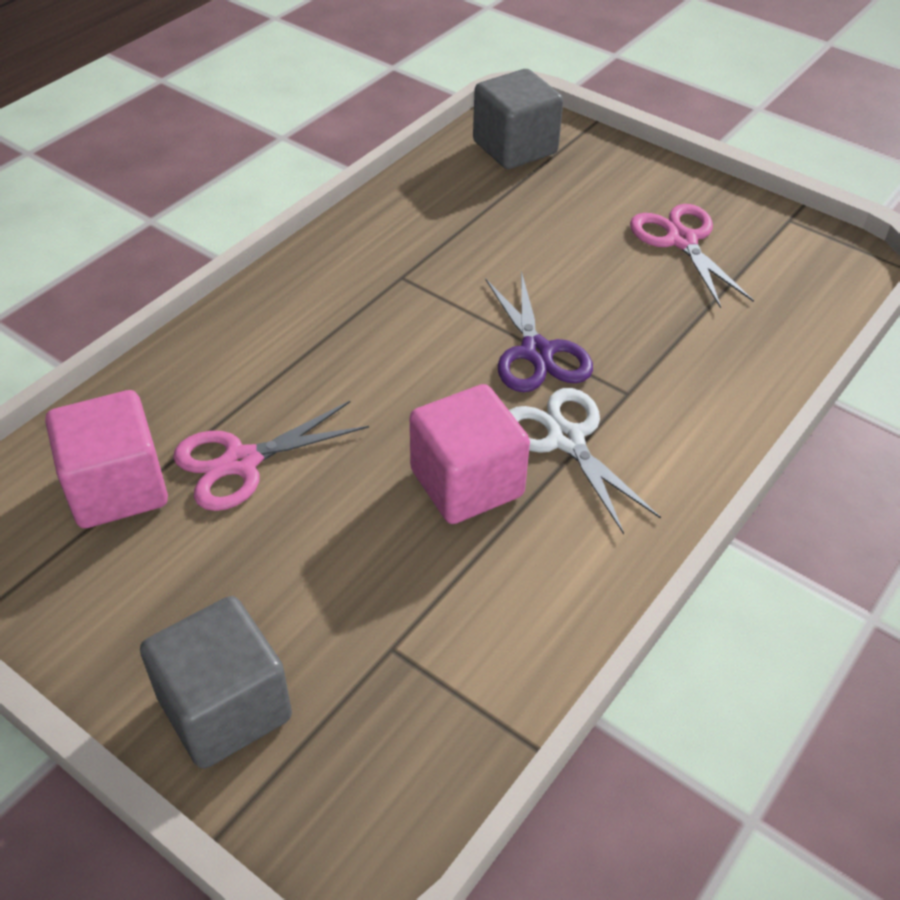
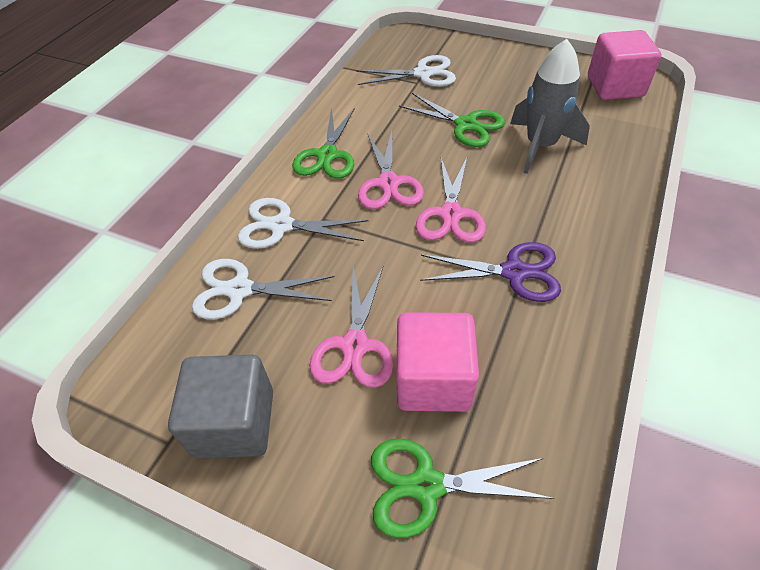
green scissors: 0 -> 3
grey cube: 2 -> 1
grey rocket: 0 -> 1
pink scissors: 2 -> 3
white scissors: 1 -> 3

